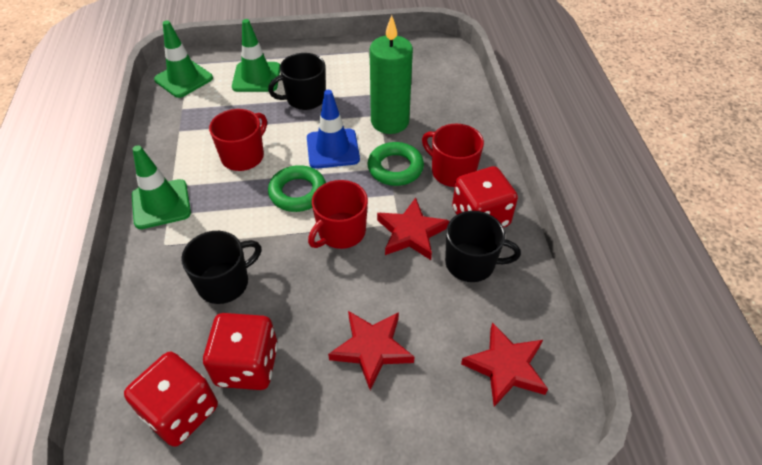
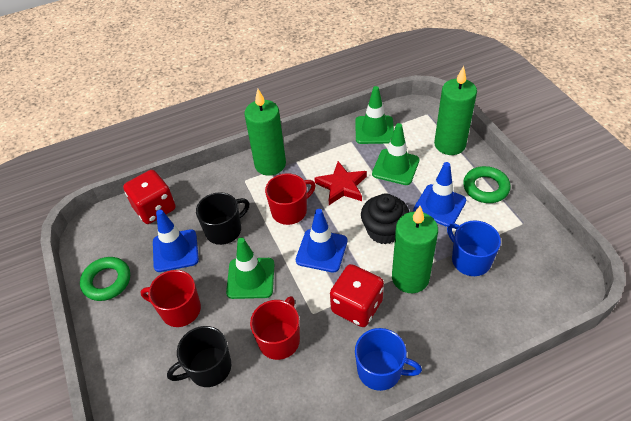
black cupcake: 0 -> 1
black mug: 3 -> 2
blue mug: 0 -> 2
blue traffic cone: 1 -> 3
green candle: 1 -> 3
red dice: 3 -> 2
red star: 3 -> 1

